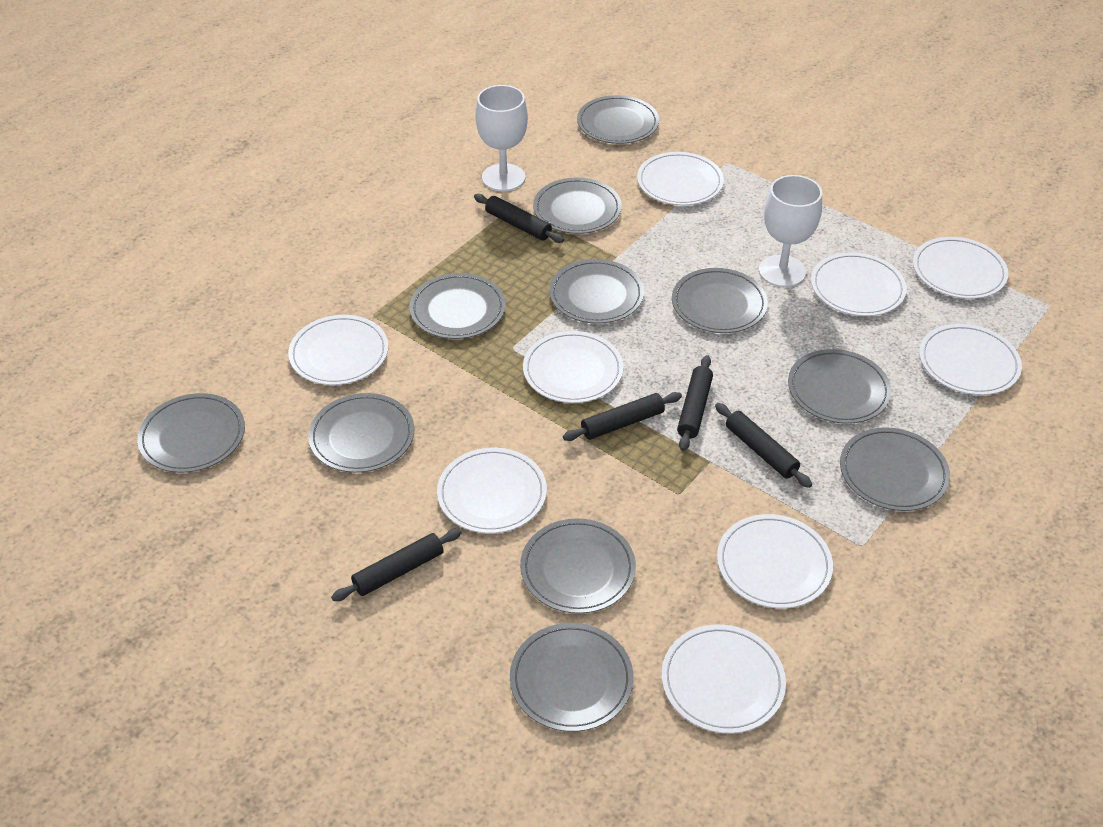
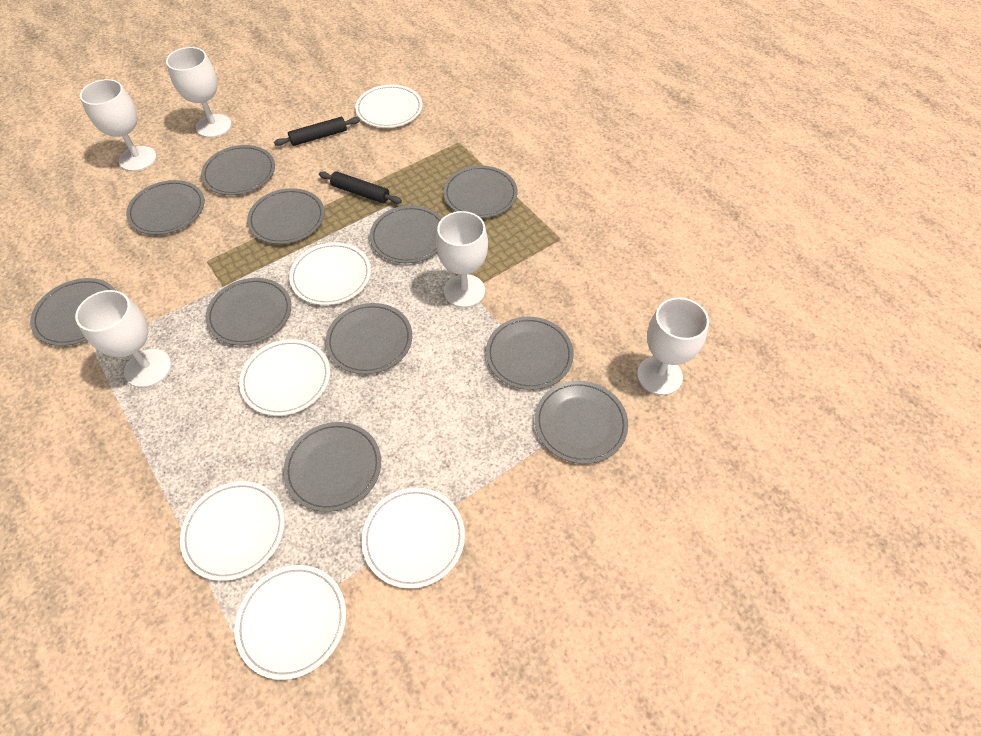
black rolling pin: 5 -> 2
white goblet: 2 -> 5
white plate: 9 -> 6

